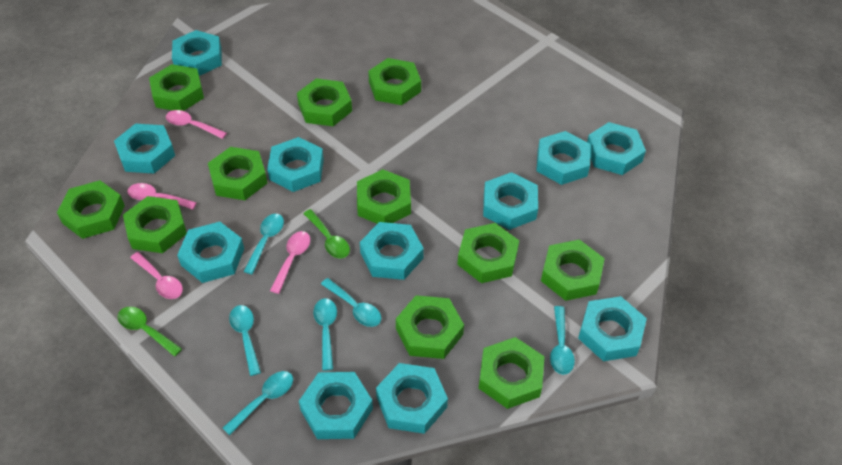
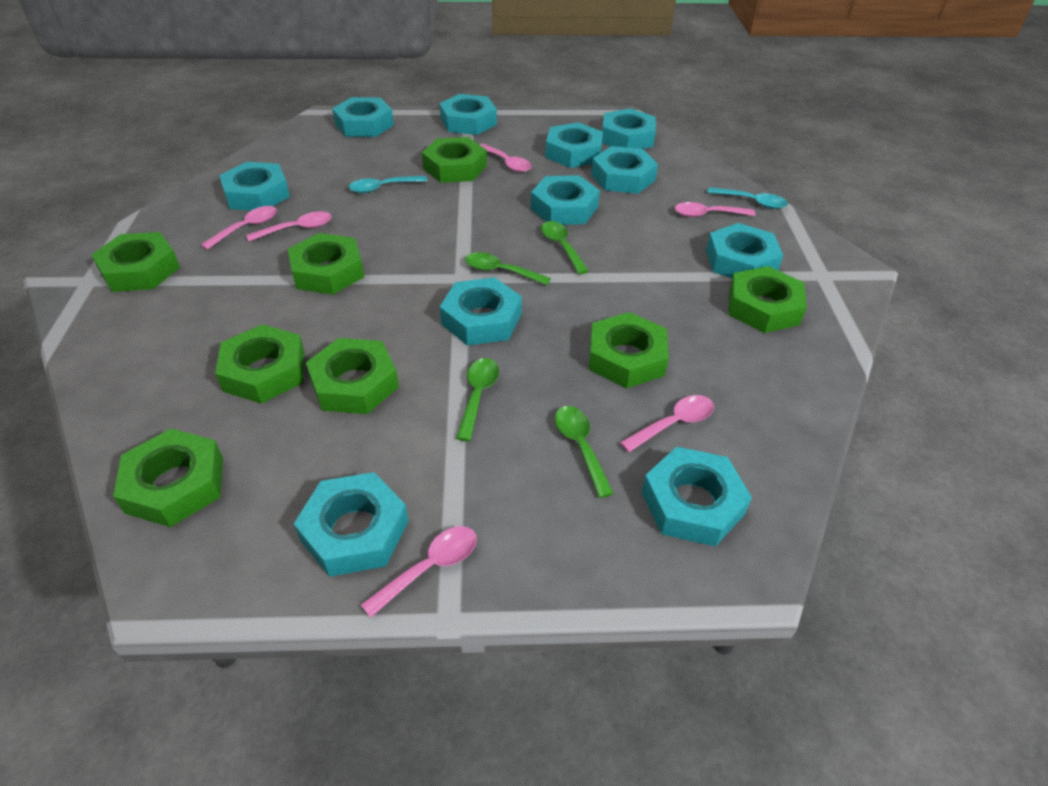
green nut: 11 -> 8
green spoon: 2 -> 4
pink spoon: 4 -> 6
turquoise spoon: 6 -> 2

